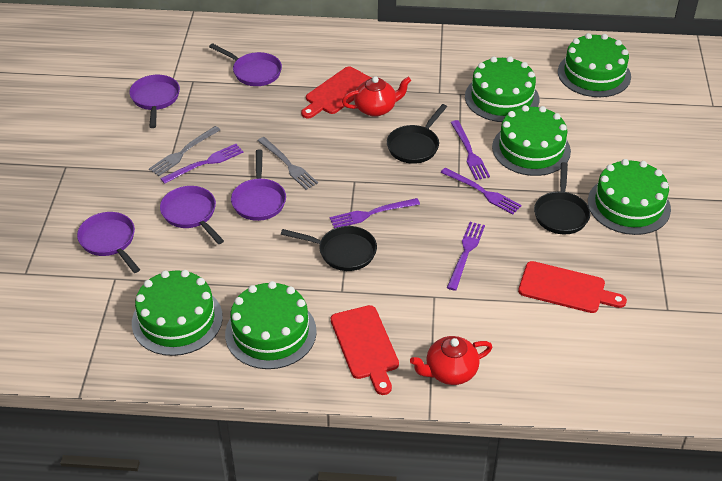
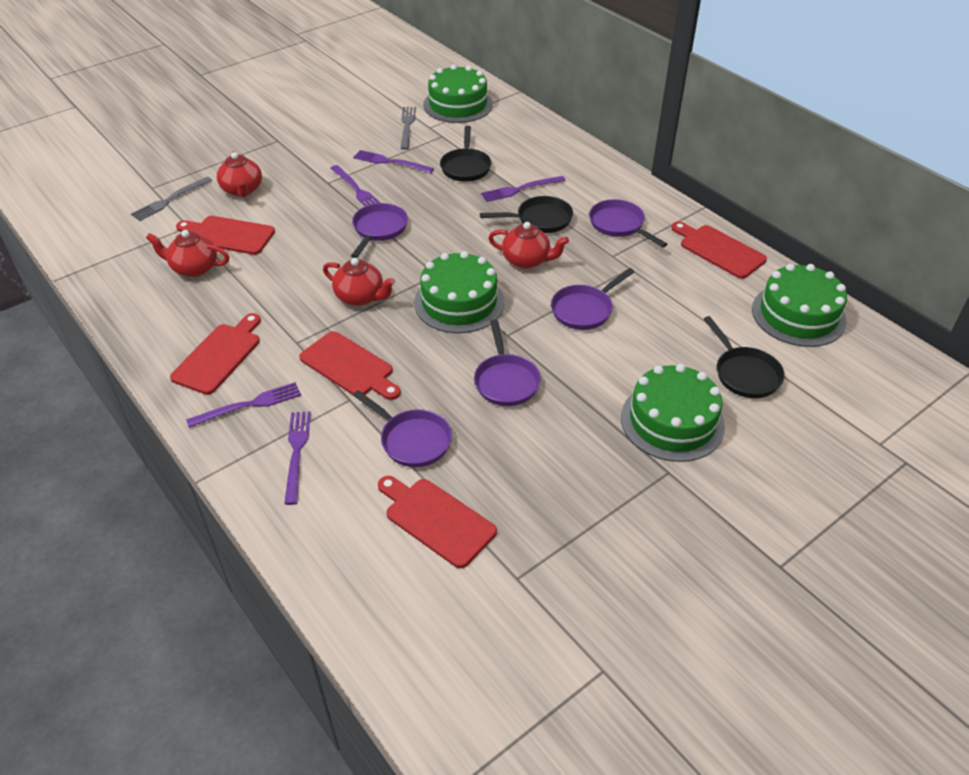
green cake: 6 -> 4
red cutting board: 3 -> 5
red teapot: 2 -> 4

